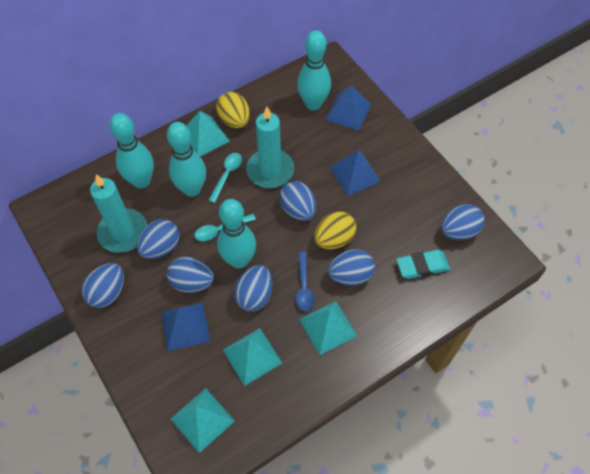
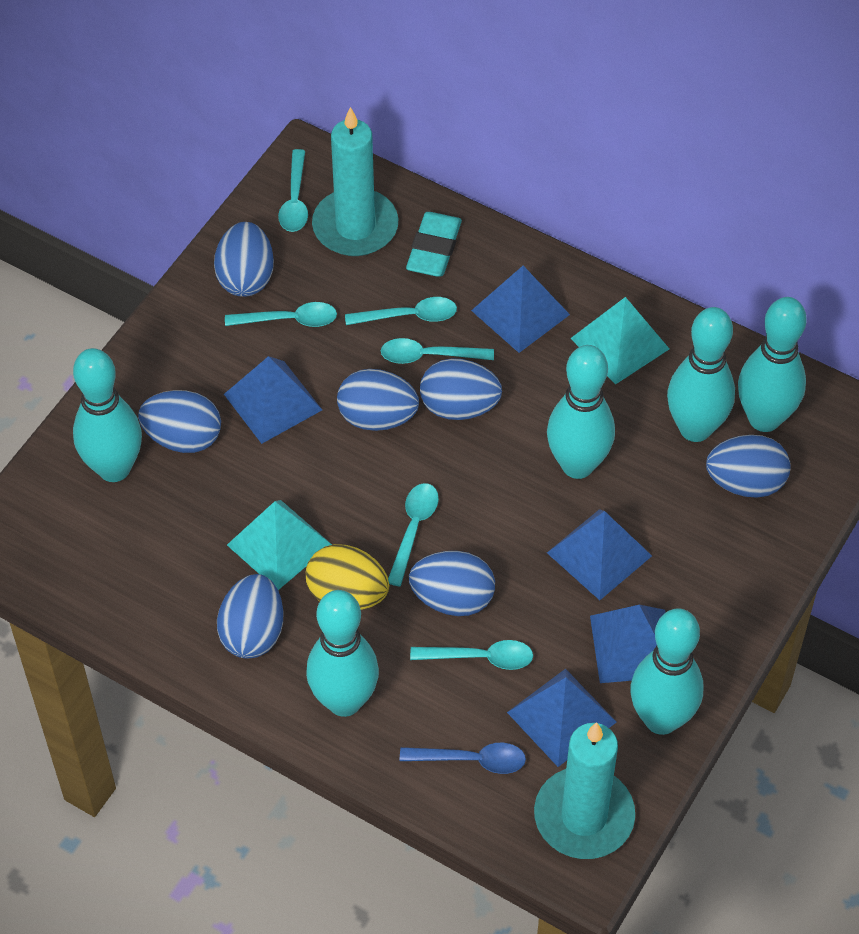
blue pyramid: 3 -> 5
turquoise bowling pin: 4 -> 6
turquoise pyramid: 4 -> 2
turquoise spoon: 2 -> 6
yellow egg: 2 -> 1

